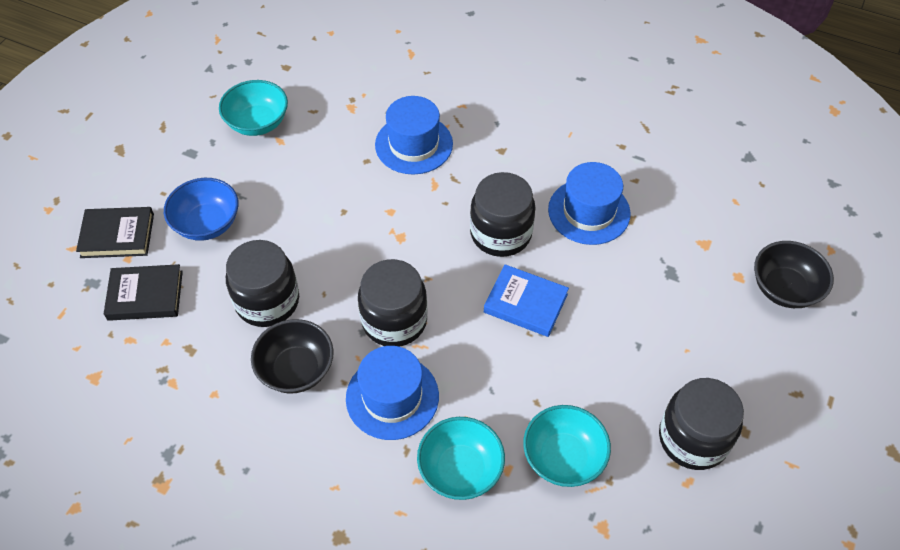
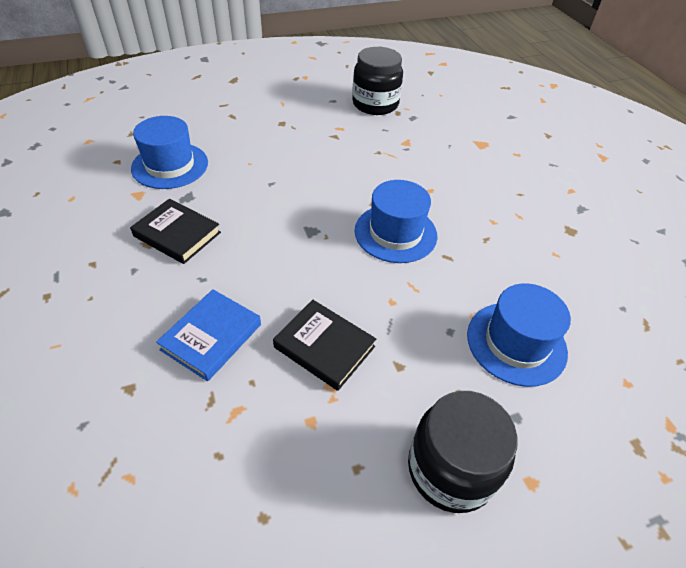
black bowl: 2 -> 0
black jar: 4 -> 2
blue bowl: 1 -> 0
turquoise bowl: 3 -> 0

